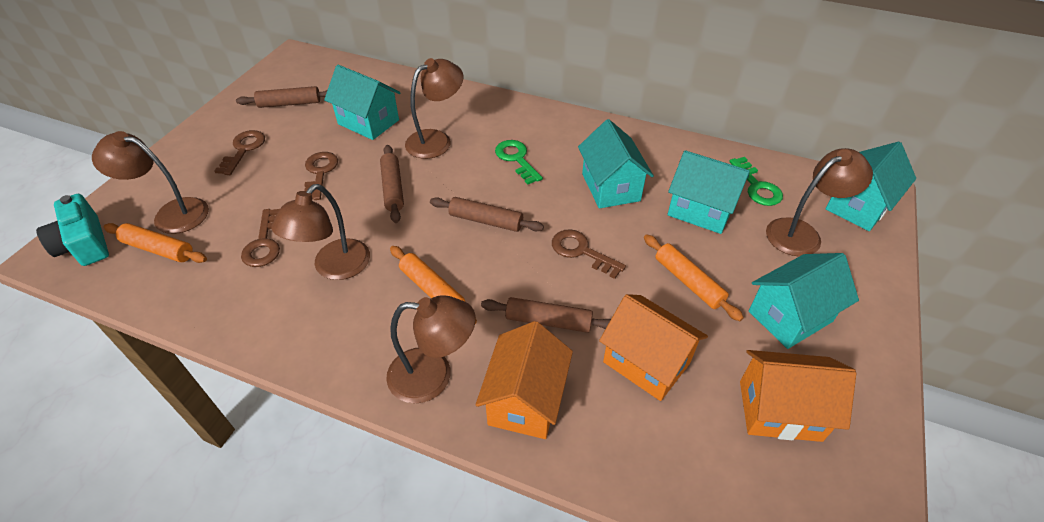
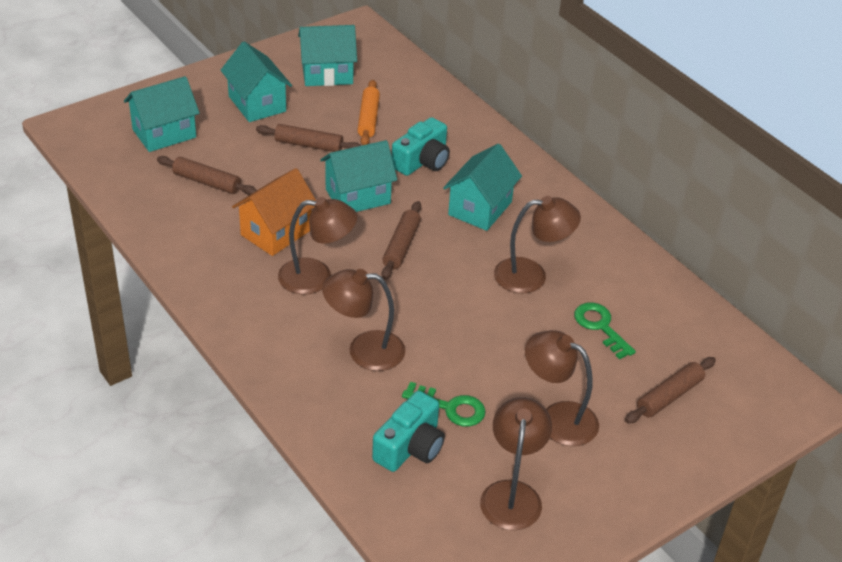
brown key: 4 -> 0
orange house: 3 -> 1
orange rolling pin: 3 -> 1
turquoise camera: 1 -> 2

